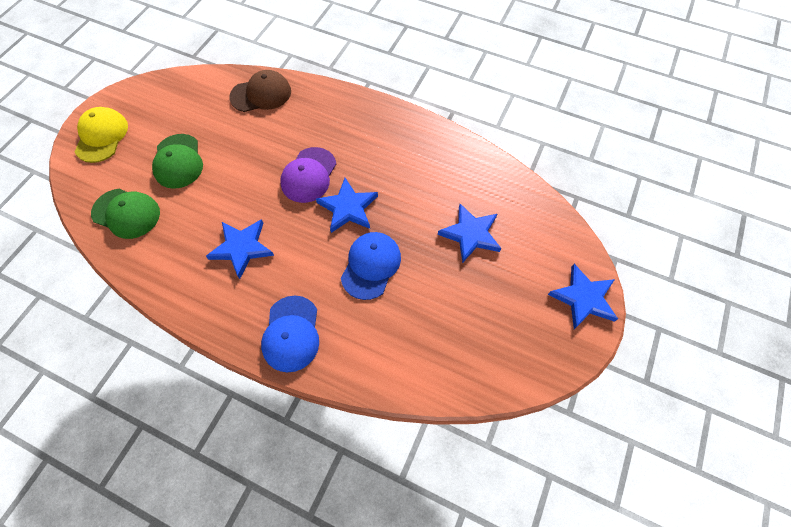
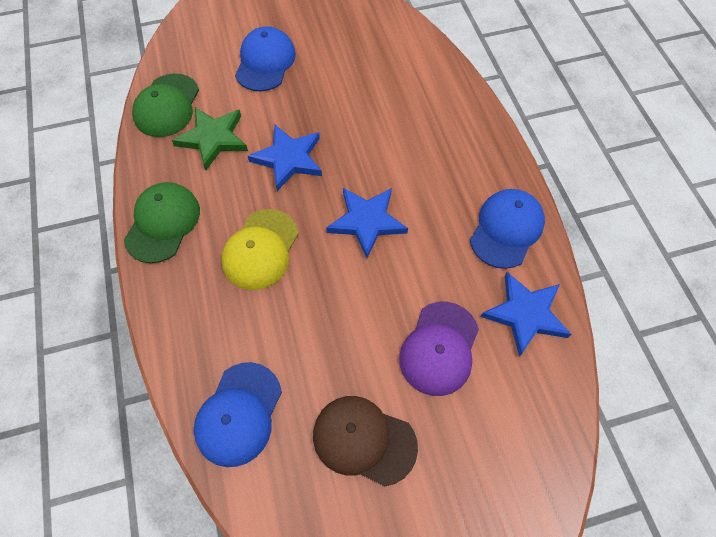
blue cap: 2 -> 3
blue star: 4 -> 3
green star: 0 -> 1

